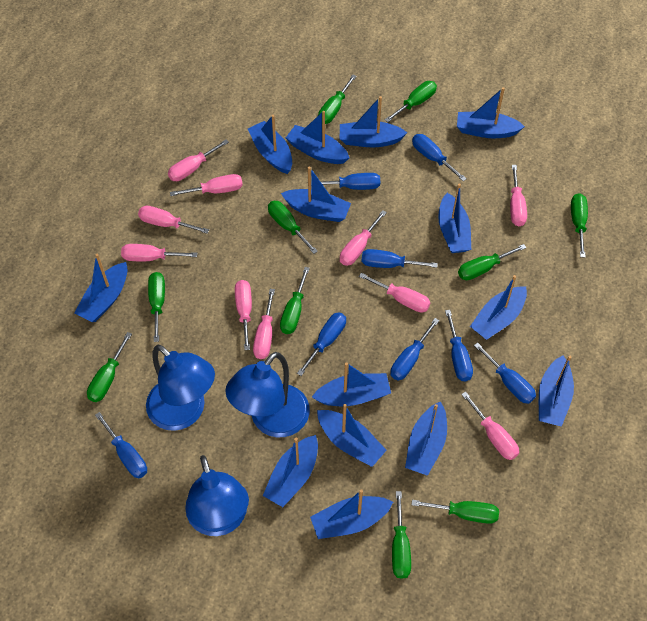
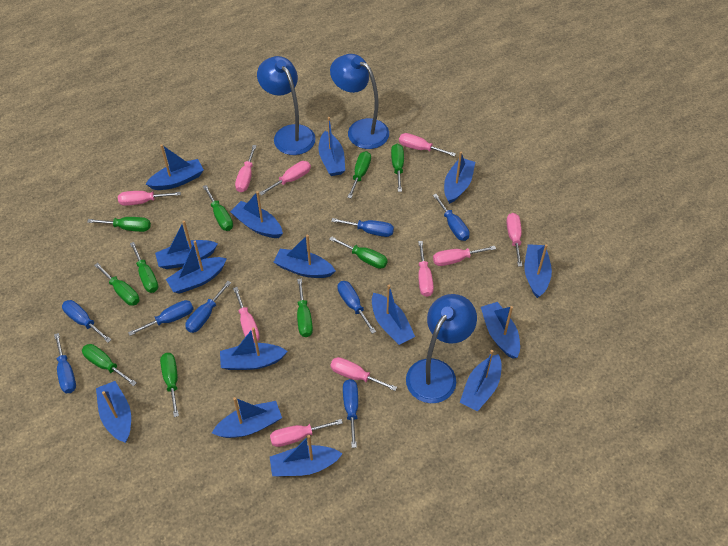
blue boat: 14 -> 15

